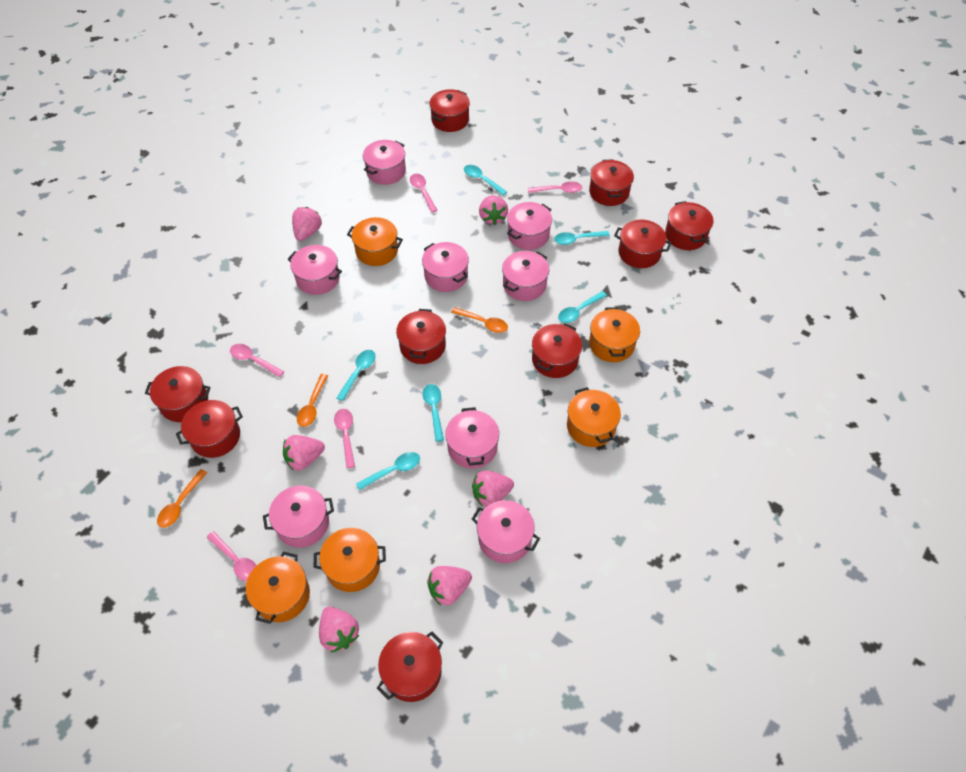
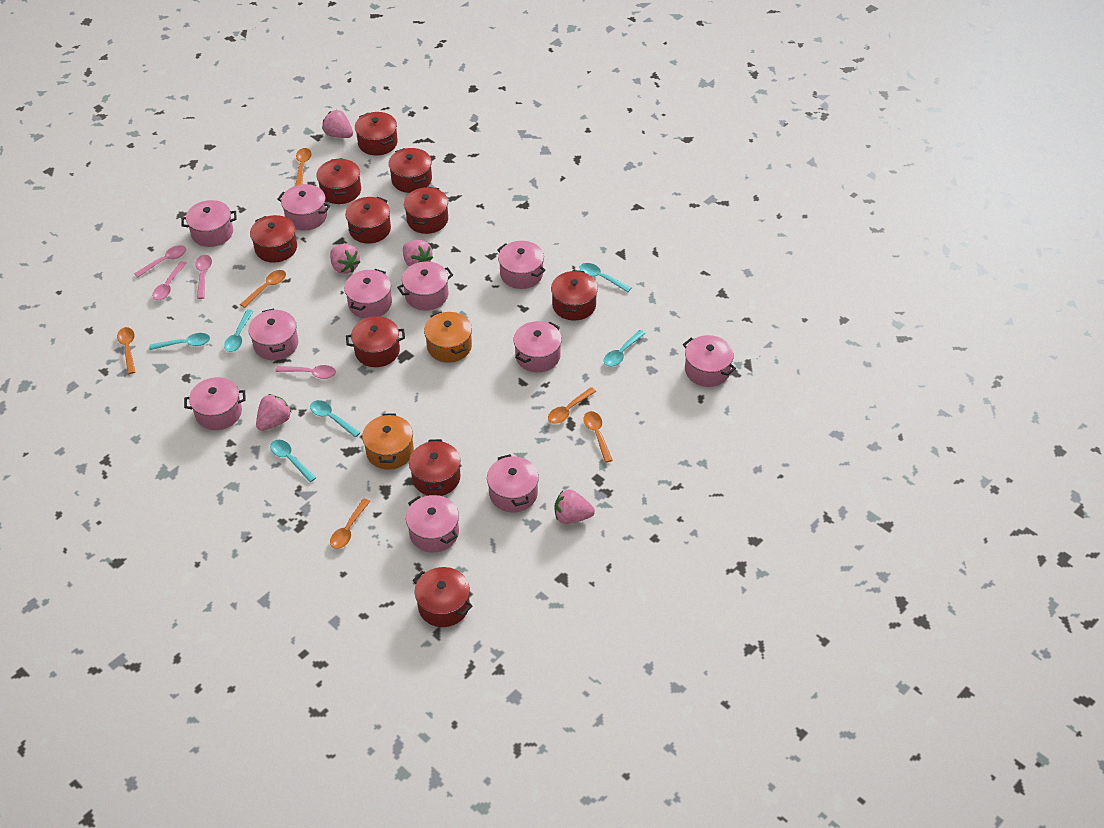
orange pot: 5 -> 2
orange spoon: 3 -> 6
pink pot: 8 -> 11
pink spoon: 5 -> 4
pink strawberry: 6 -> 5
red pot: 9 -> 10

